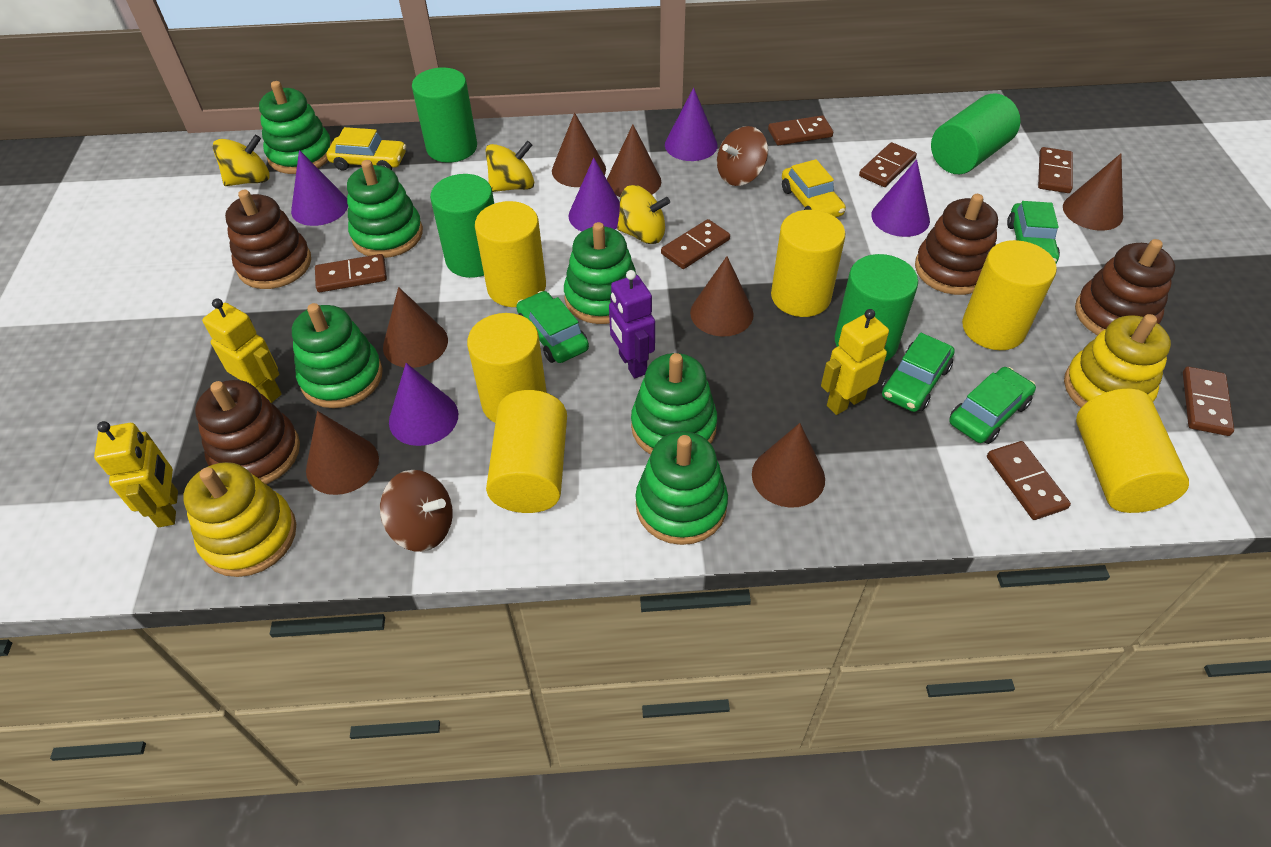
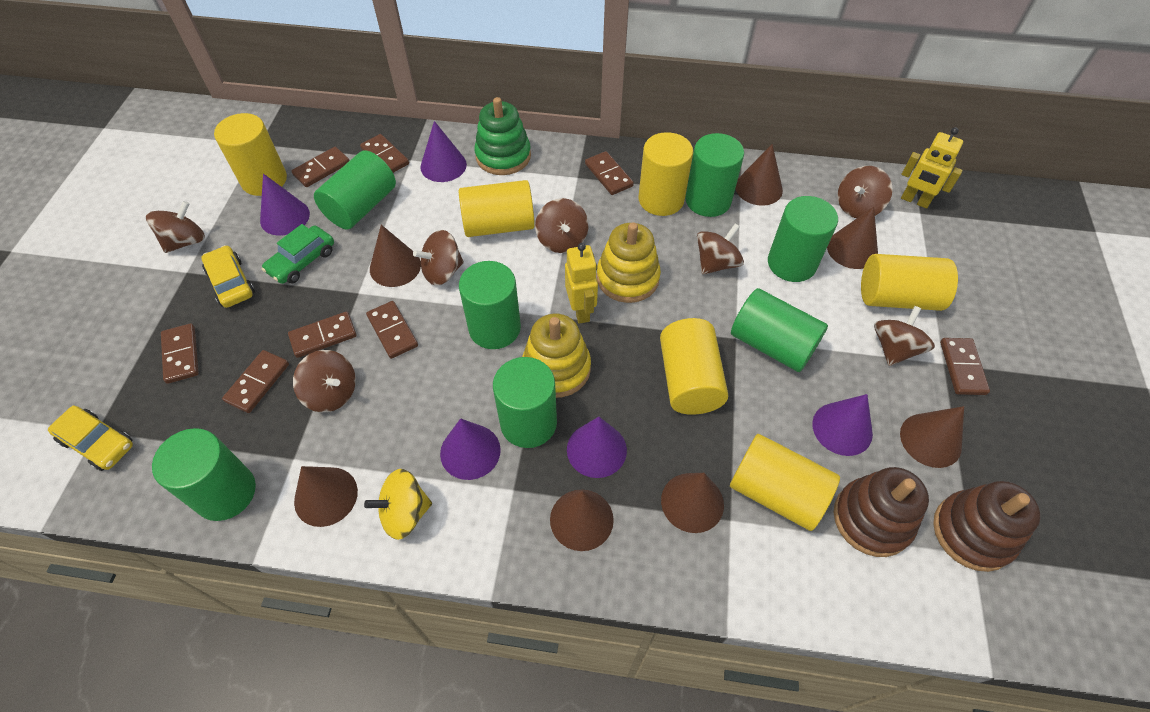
brown domino: 7 -> 8
brown spinning top: 2 -> 7
brown stacking toy: 4 -> 2
green car: 4 -> 1
green cylinder: 4 -> 7
green stacking toy: 6 -> 1
purple robot: 1 -> 0
yellow robot: 3 -> 2
yellow spinning top: 3 -> 1

